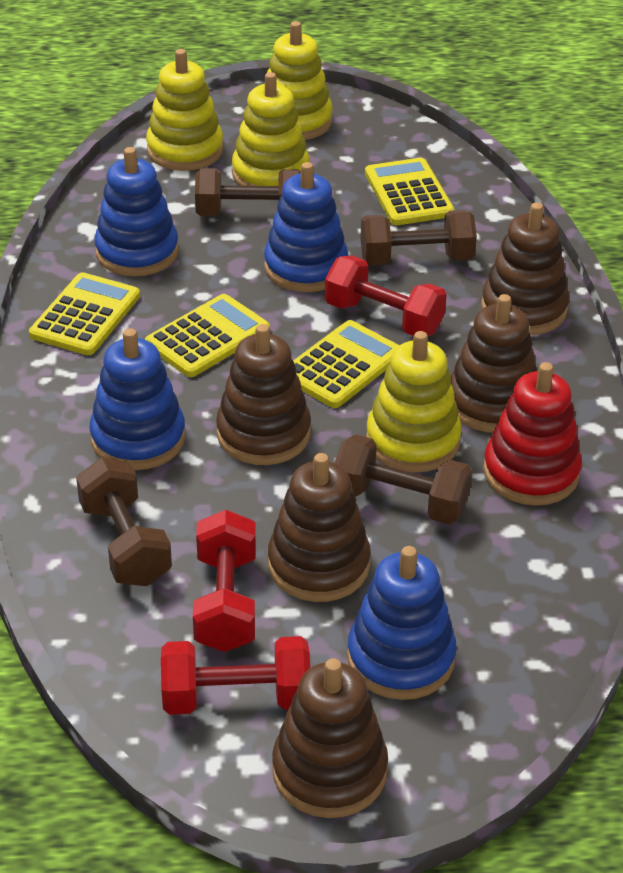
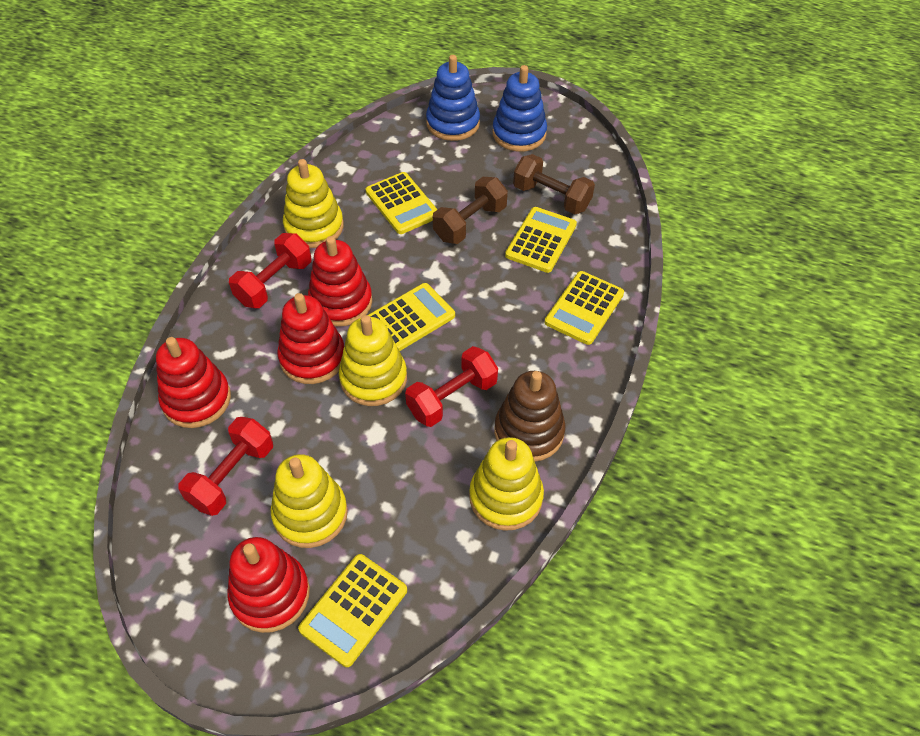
blue stacking toy: 4 -> 2
brown dumbbell: 4 -> 2
brown stacking toy: 5 -> 1
red stacking toy: 1 -> 4
yellow calculator: 4 -> 5

